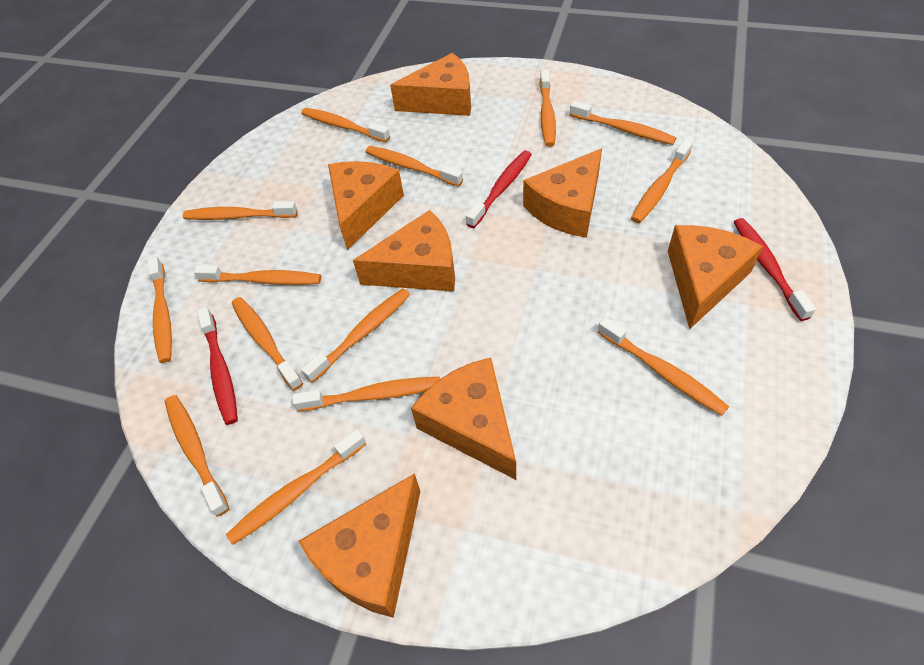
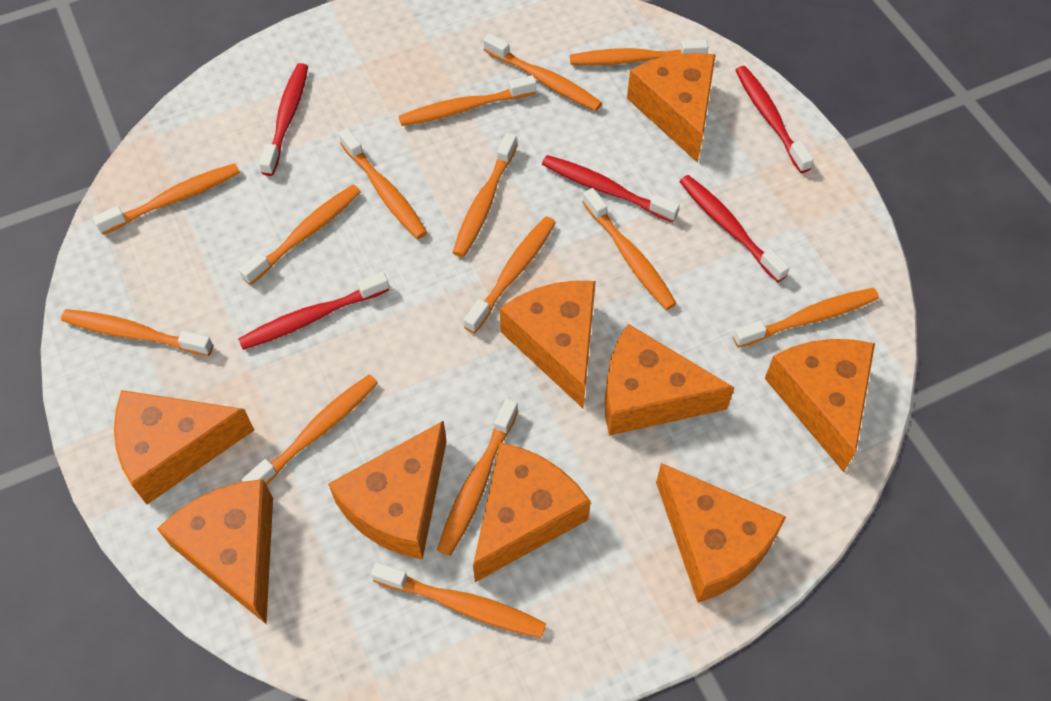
orange cheese: 7 -> 9
red toothbrush: 3 -> 5

